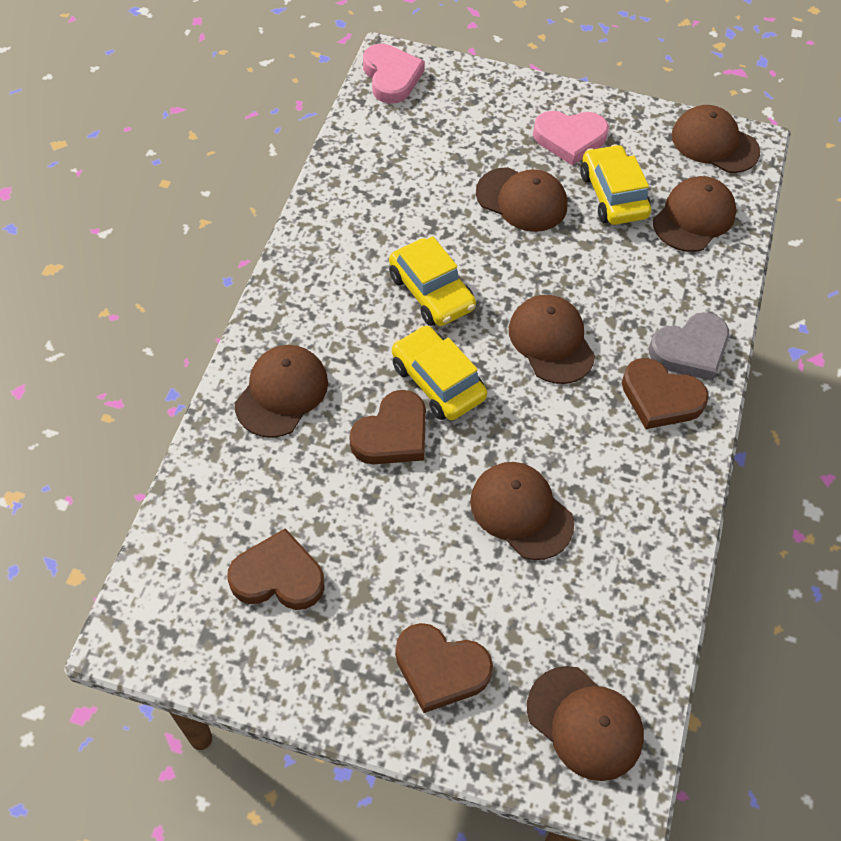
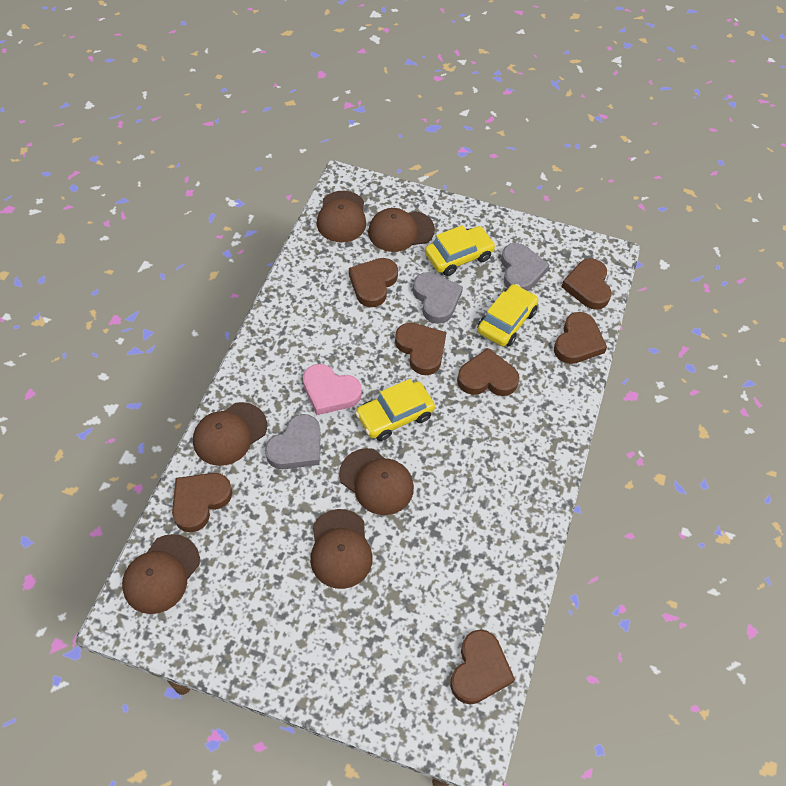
brown cap: 7 -> 6
brown heart: 4 -> 7
grey heart: 1 -> 3
pink heart: 2 -> 1

